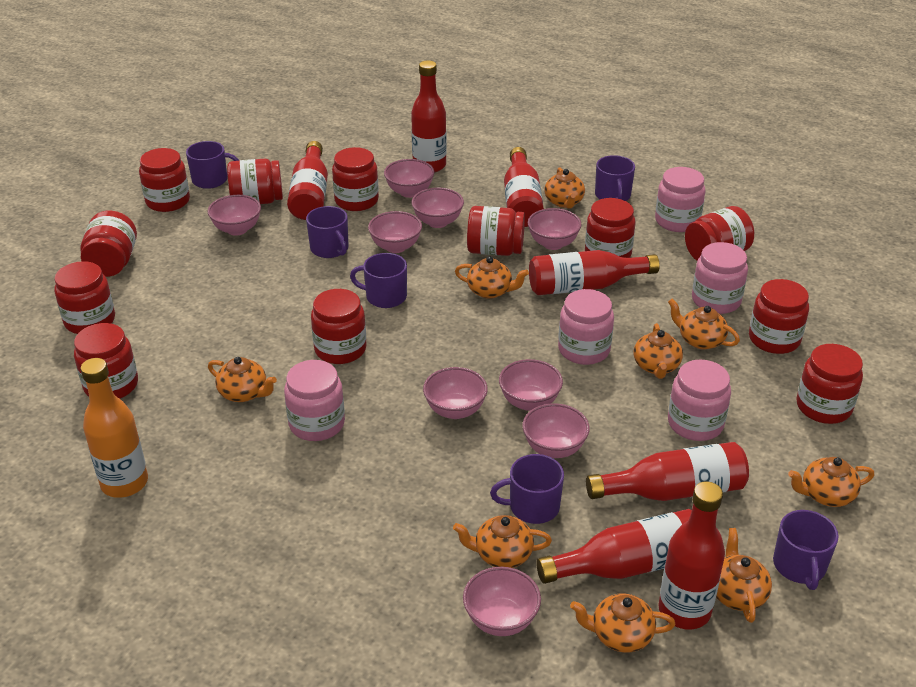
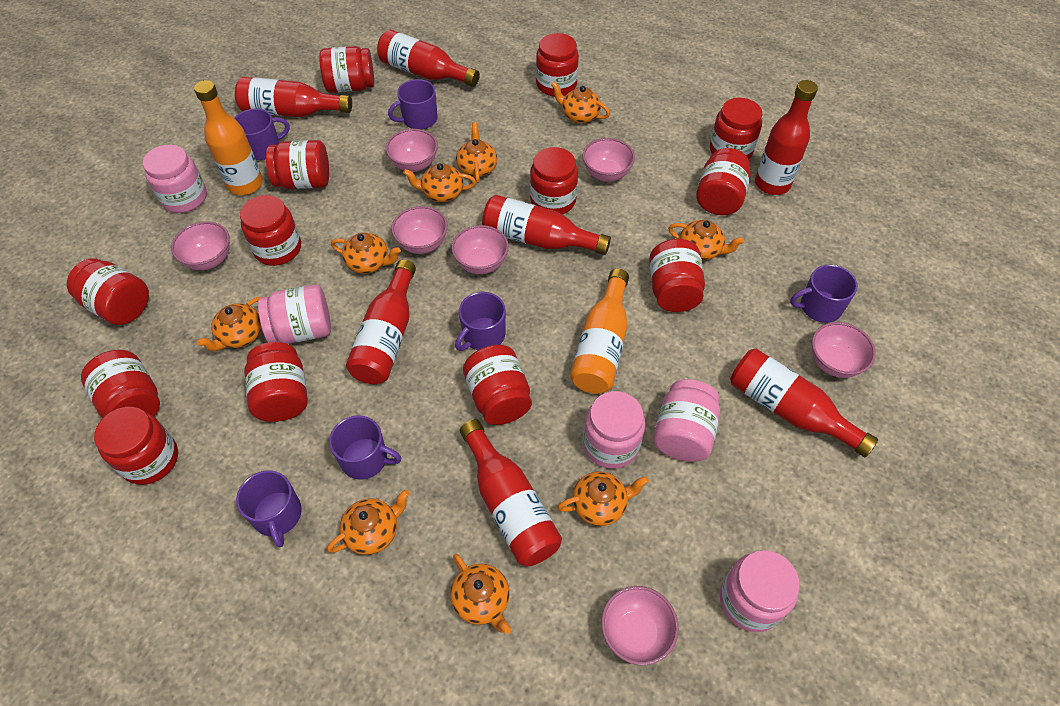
orange bottle: 1 -> 2
pink bowl: 9 -> 7
red jar: 12 -> 13

